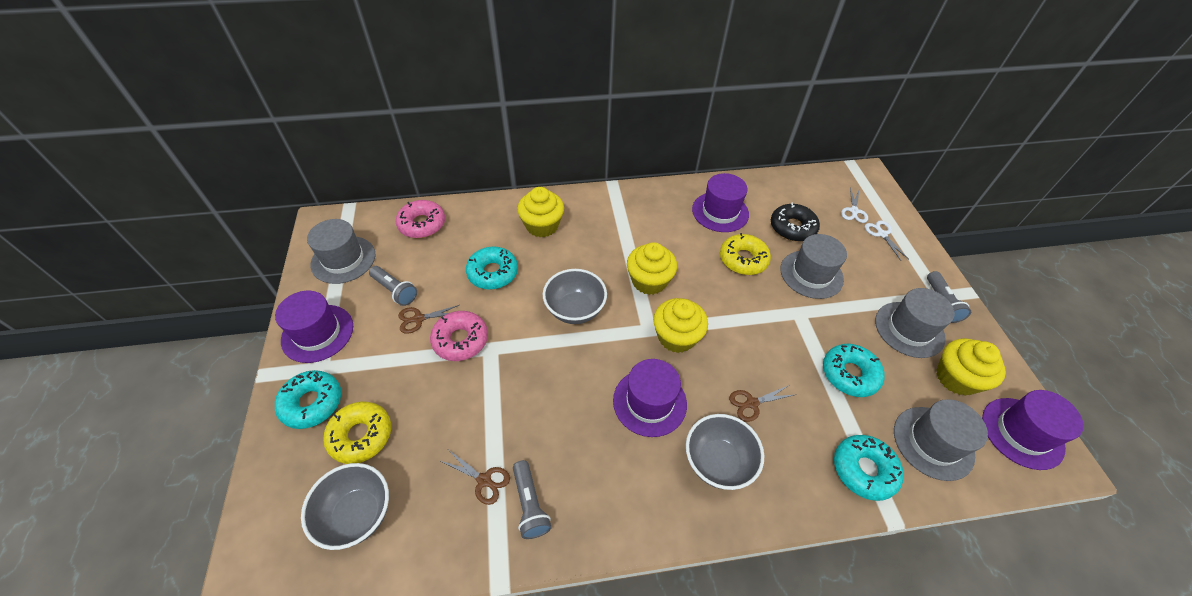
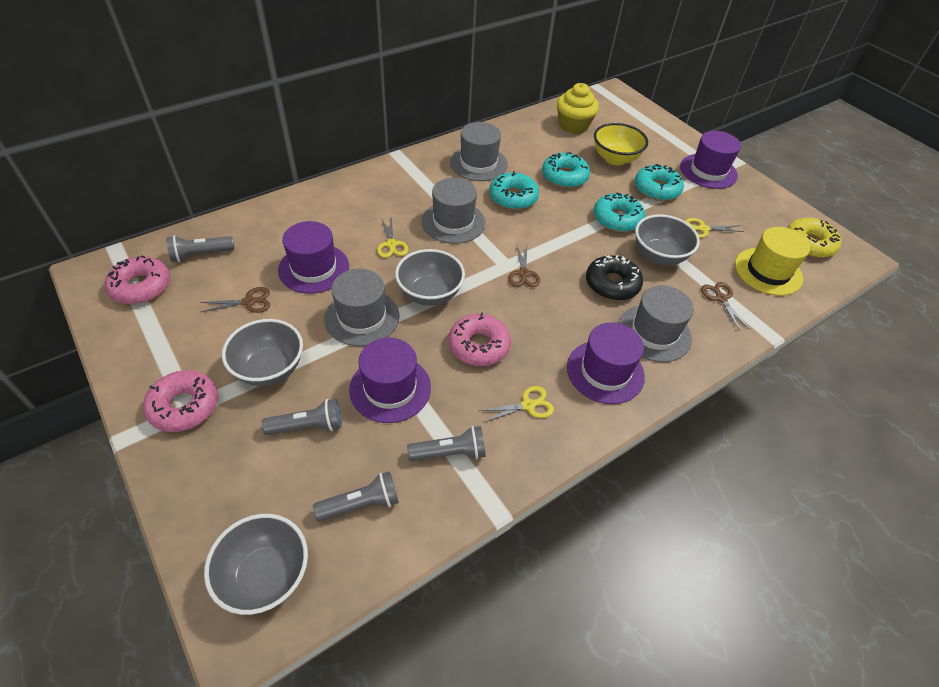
grey bowl: 3 -> 4
grey flashlight: 3 -> 4
pink donut: 2 -> 3
white scissors: 2 -> 0
yellow bowl: 0 -> 1
yellow cupcake: 4 -> 1
yellow donut: 2 -> 1
yellow hat: 0 -> 1
yellow scissors: 0 -> 3

